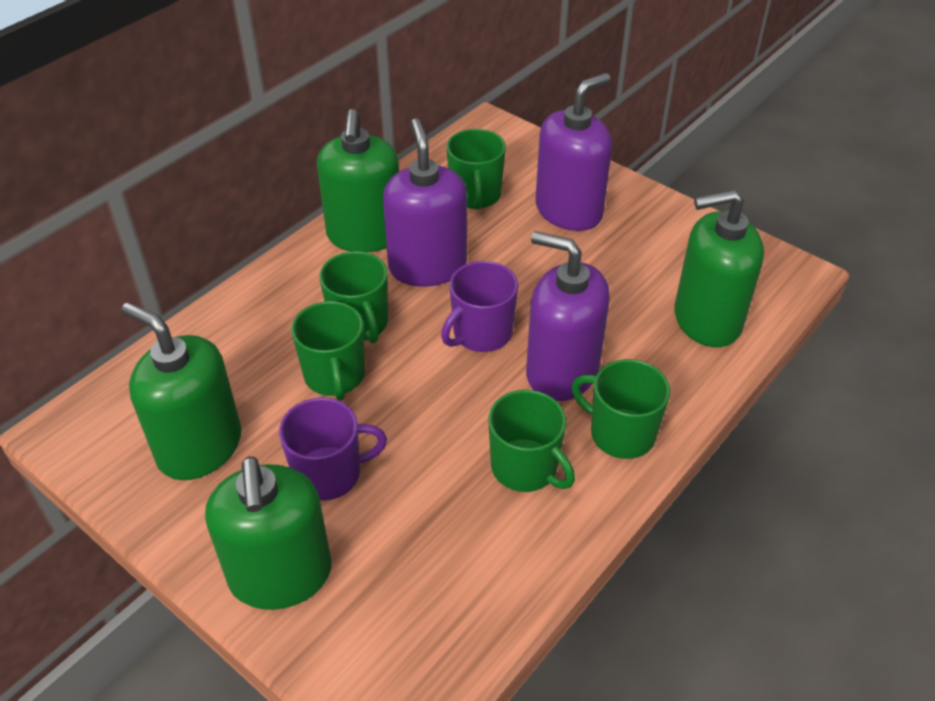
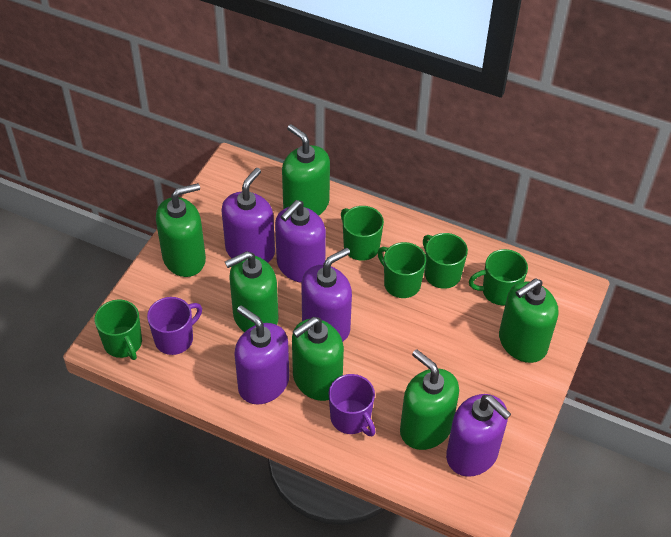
green soap dispenser: 4 -> 6
purple soap dispenser: 3 -> 5

